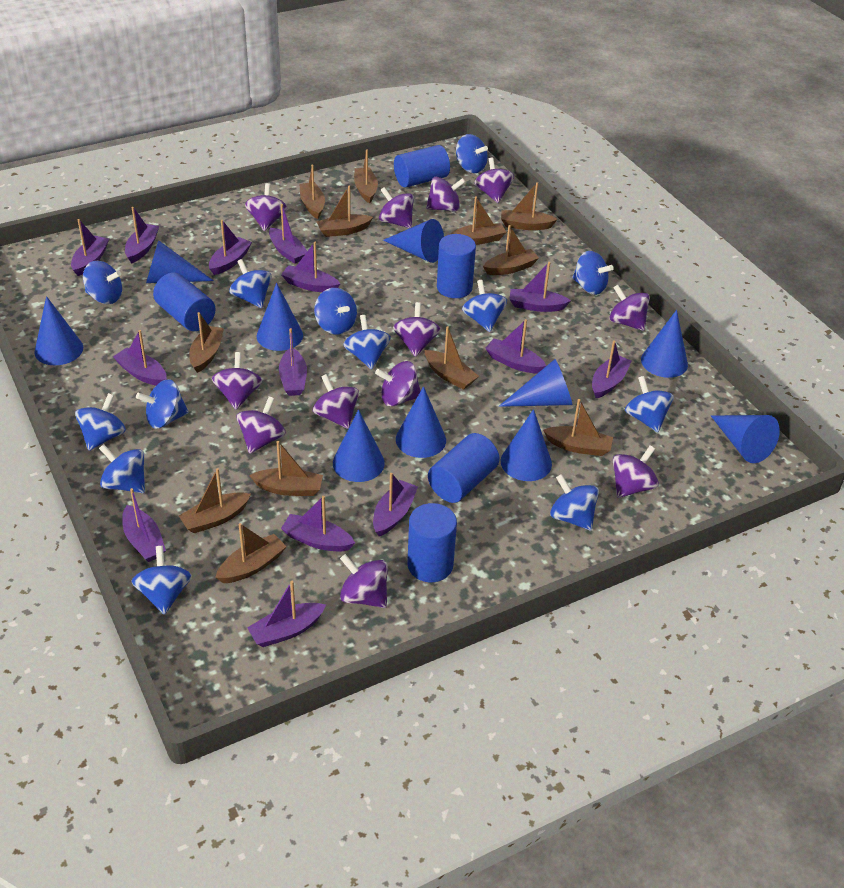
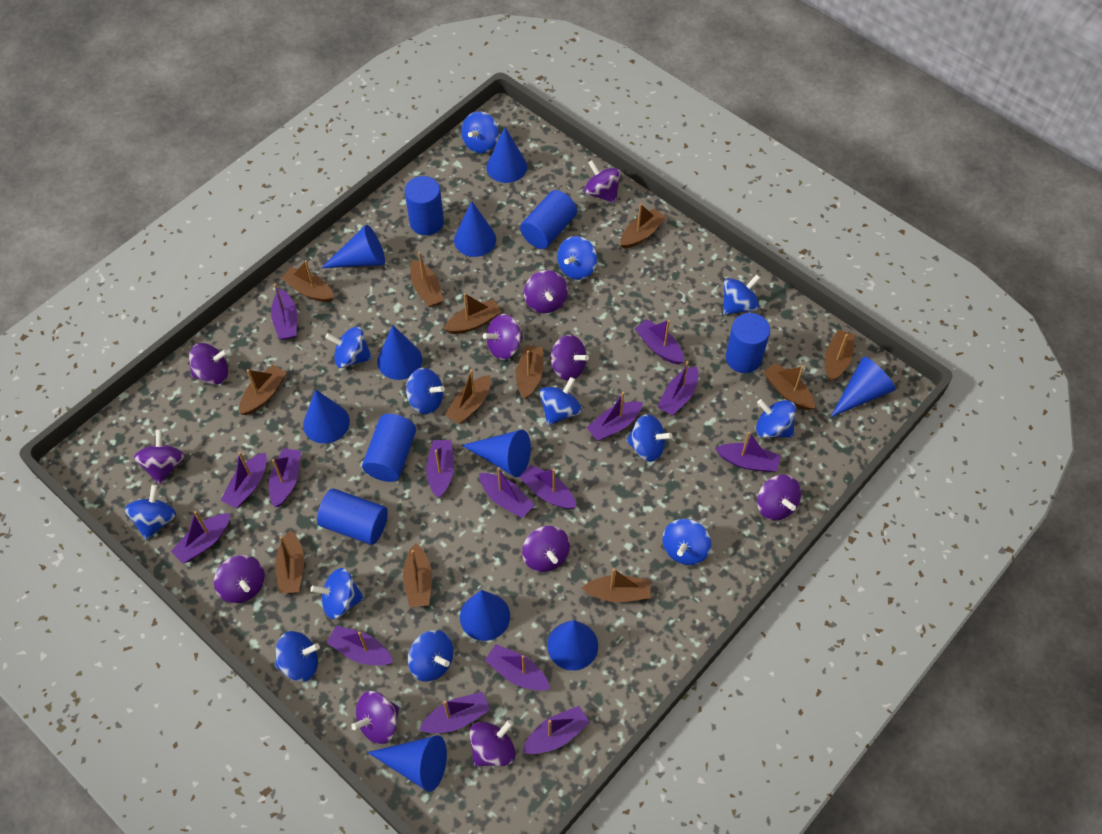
purple boat: 14 -> 15
purple spinning top: 12 -> 11

